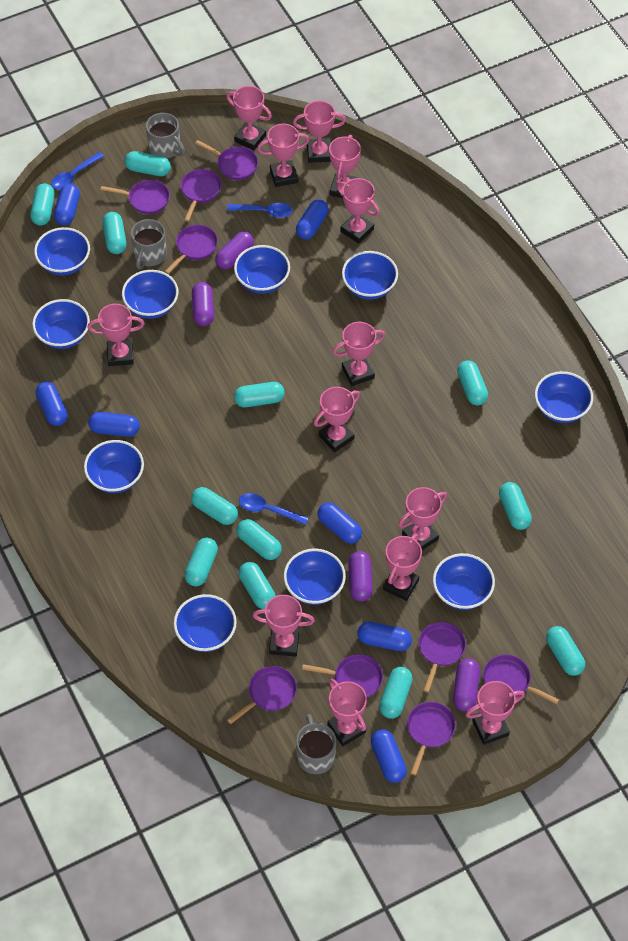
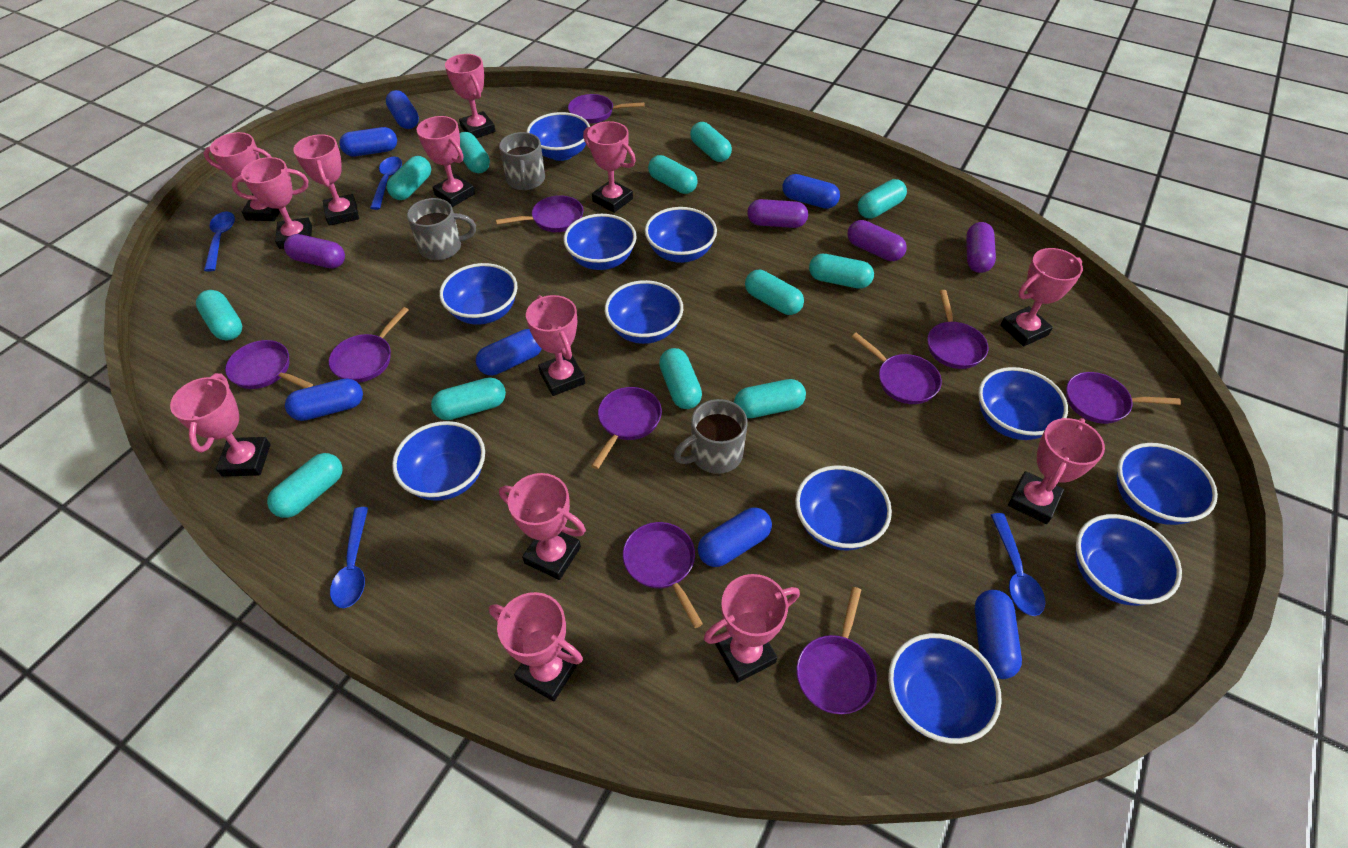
blue bowl: 10 -> 11
blue spoon: 3 -> 4
purple pan: 9 -> 10

